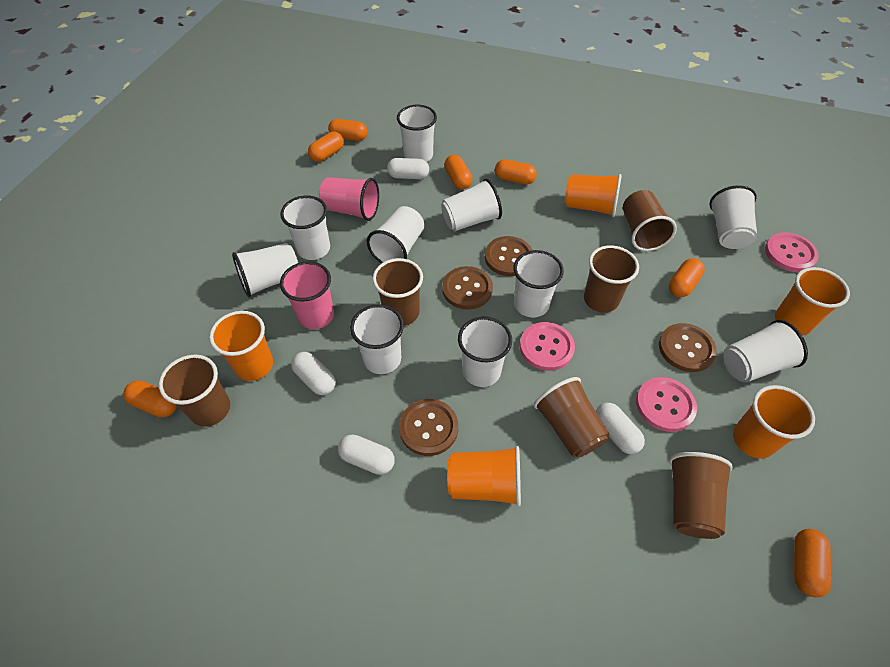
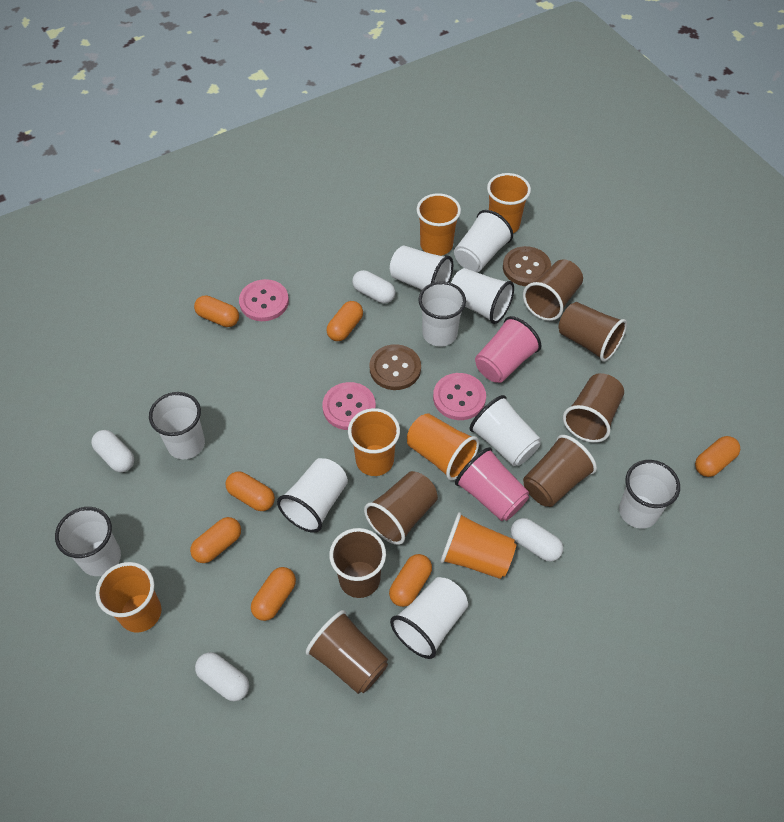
brown button: 4 -> 2
brown cup: 6 -> 7
orange cup: 5 -> 6

